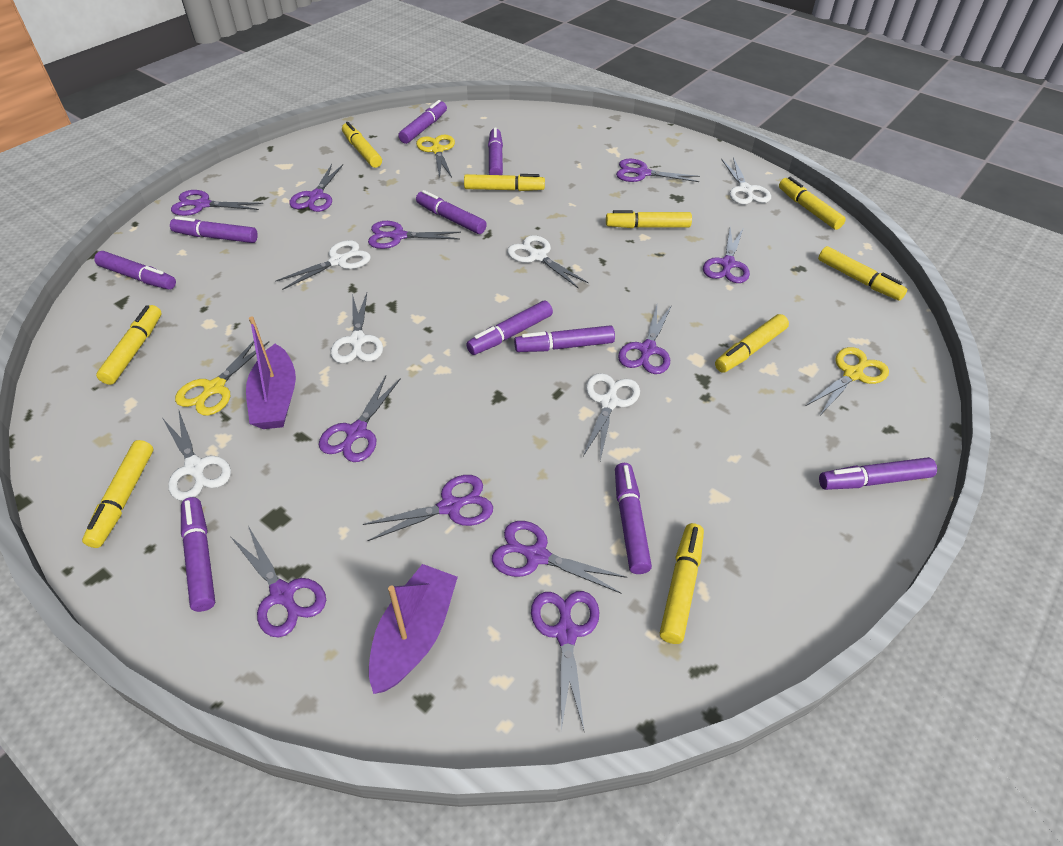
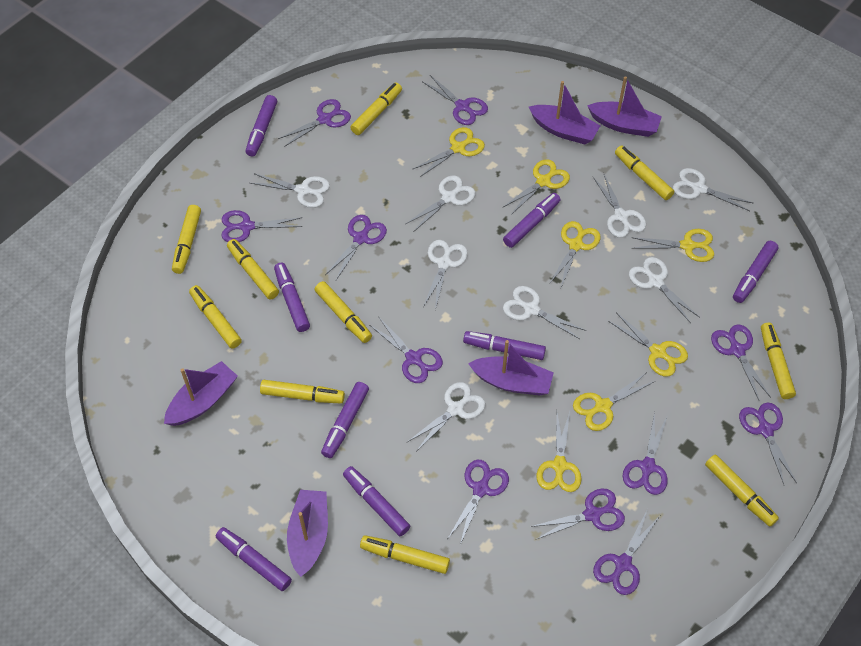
purple boat: 2 -> 5
purple marker: 10 -> 8
white scissors: 6 -> 8
yellow marker: 9 -> 10
yellow scissors: 3 -> 7

